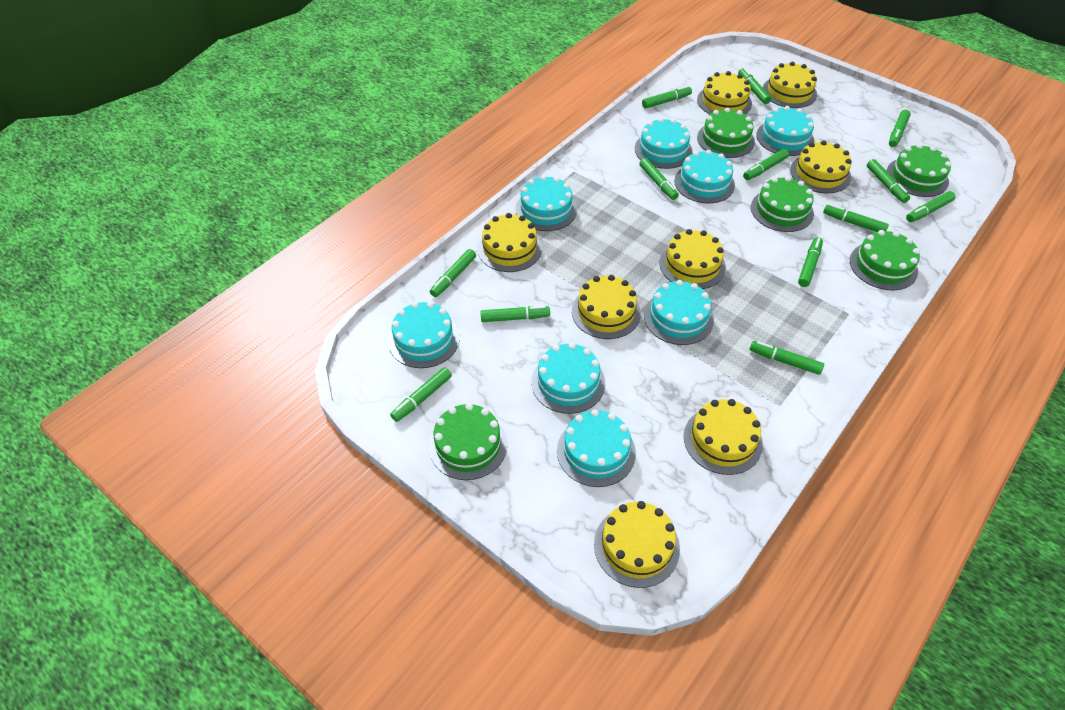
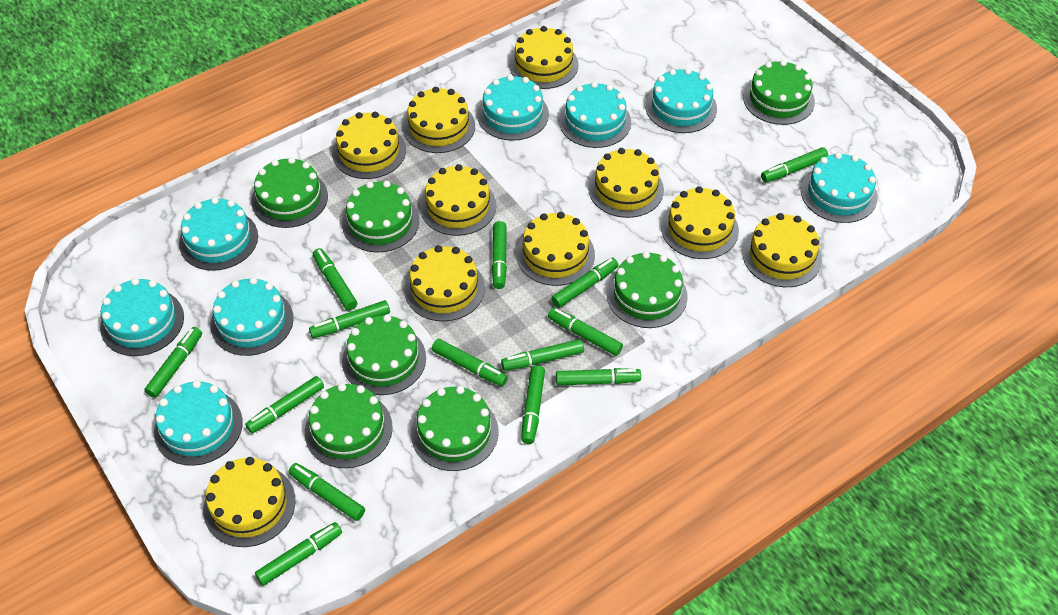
green cake: 5 -> 7
green marker: 13 -> 14
yellow cake: 8 -> 10

